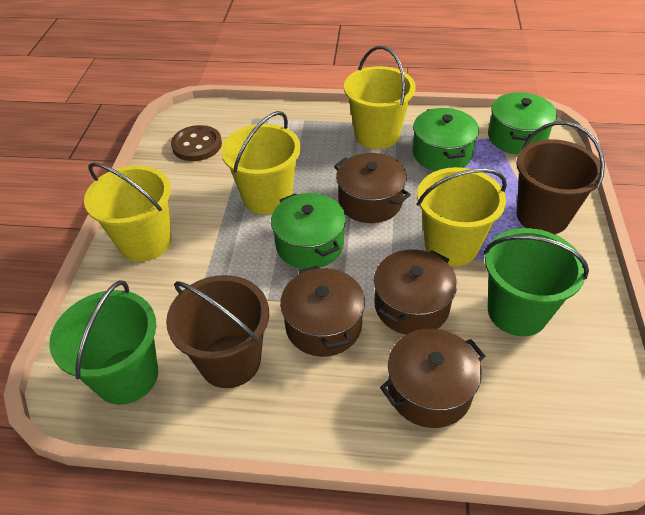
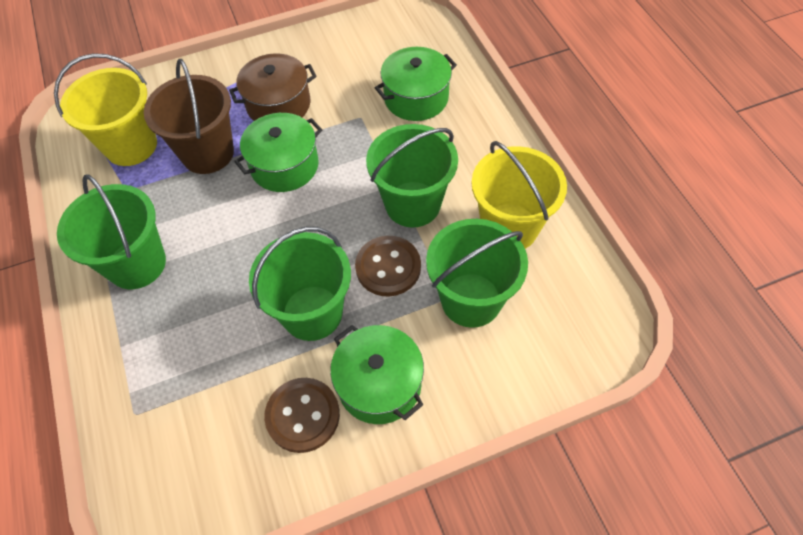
brown bucket: 2 -> 1
brown button: 1 -> 2
brown pot: 4 -> 1
green bucket: 2 -> 4
yellow bucket: 4 -> 2

